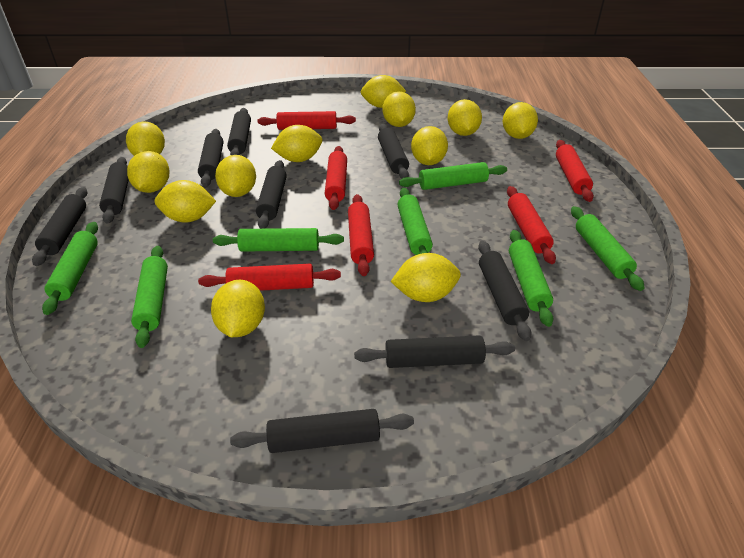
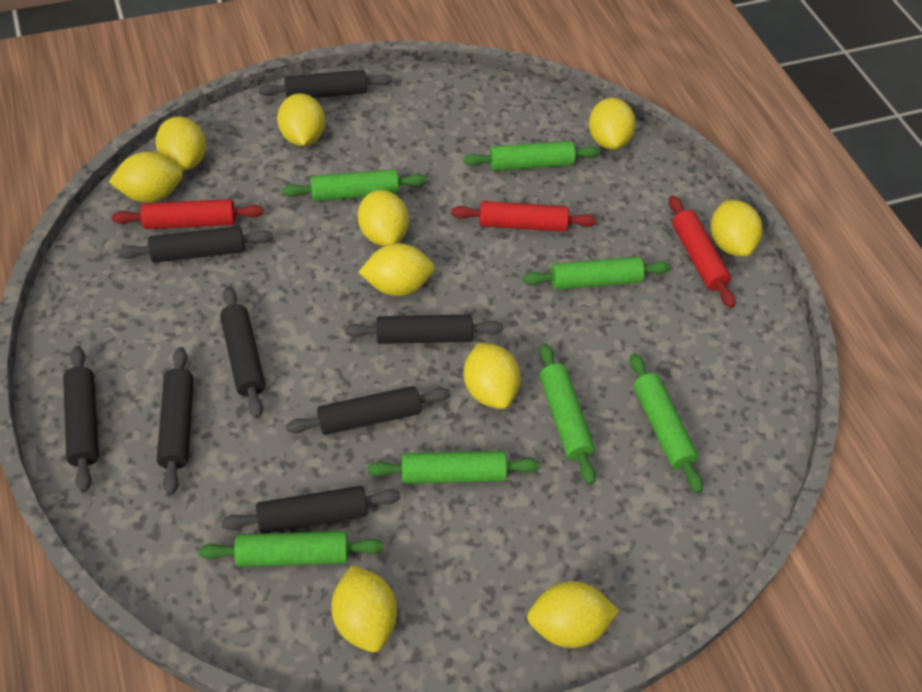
black rolling pin: 9 -> 8
red rolling pin: 6 -> 3
yellow lemon: 12 -> 10

